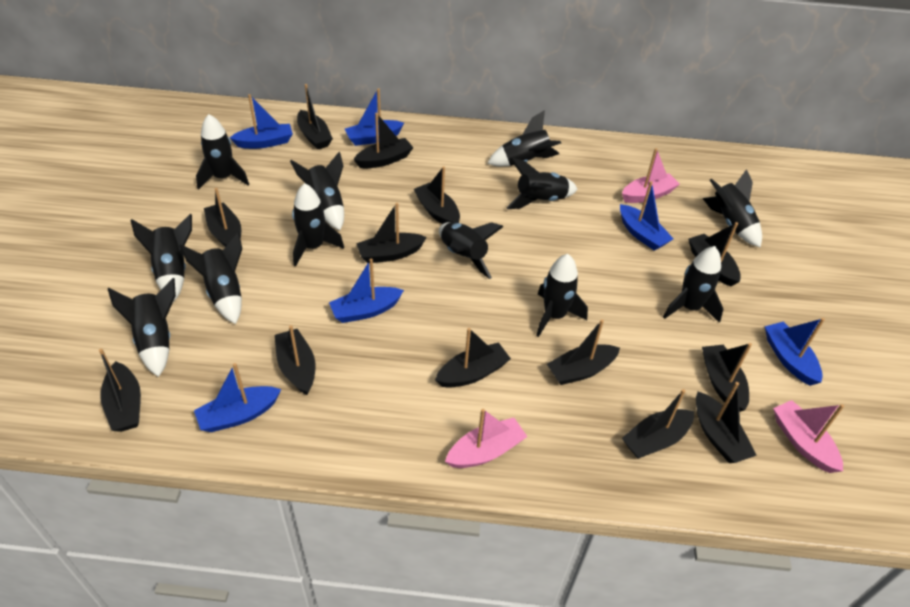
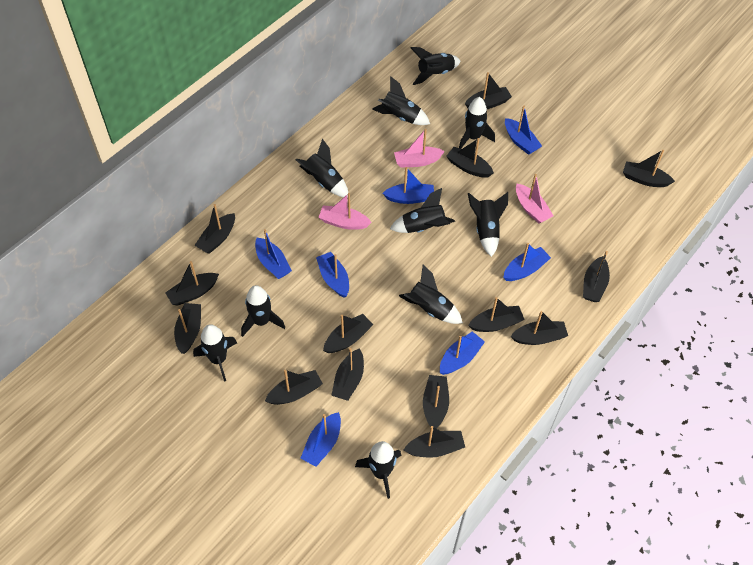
black boat: 13 -> 14
black rocket: 12 -> 10
blue boat: 6 -> 7

